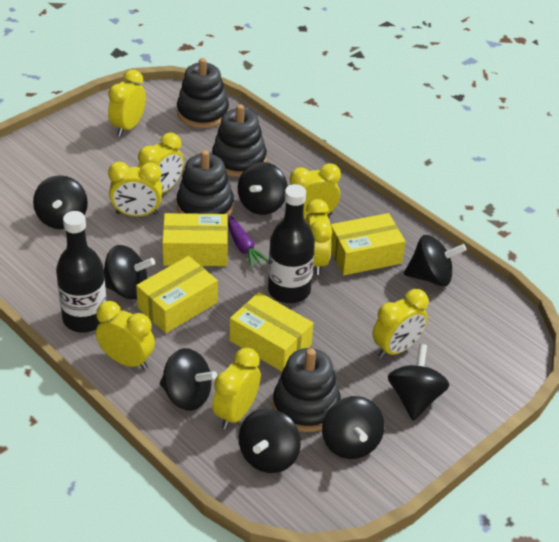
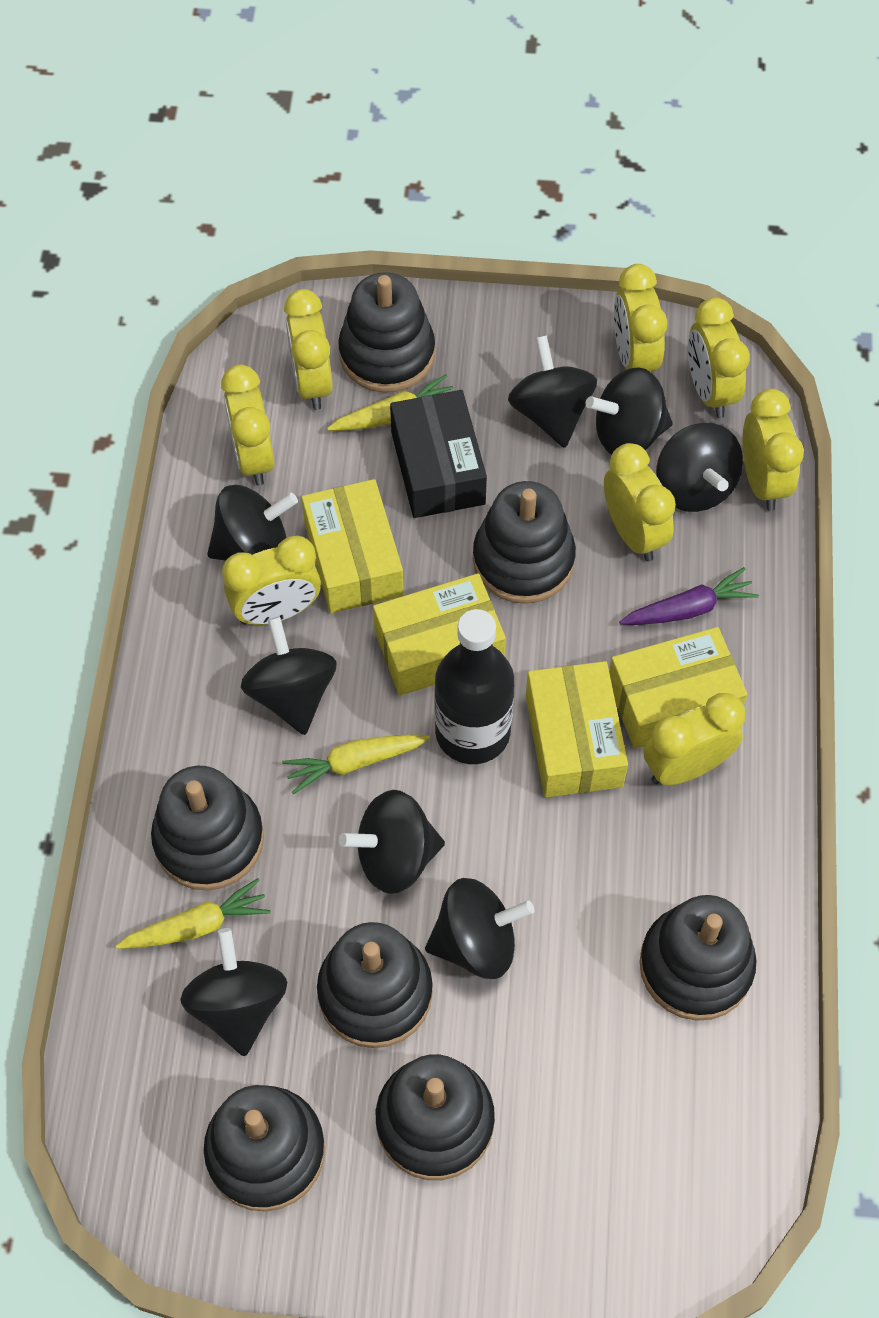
black bottle: 2 -> 1
black box: 0 -> 1
black stacking toy: 4 -> 7
yellow carrot: 0 -> 3

